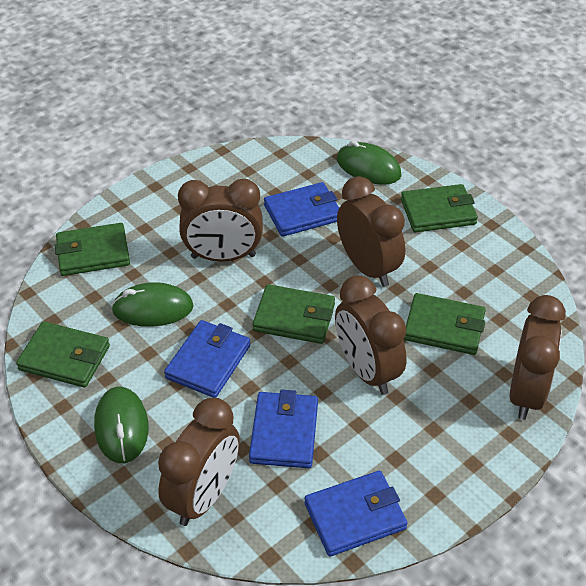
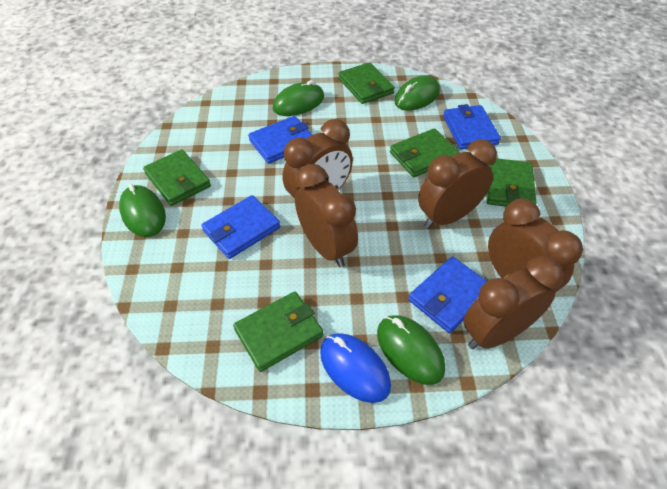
blue mouse: 0 -> 1
green mouse: 3 -> 4

